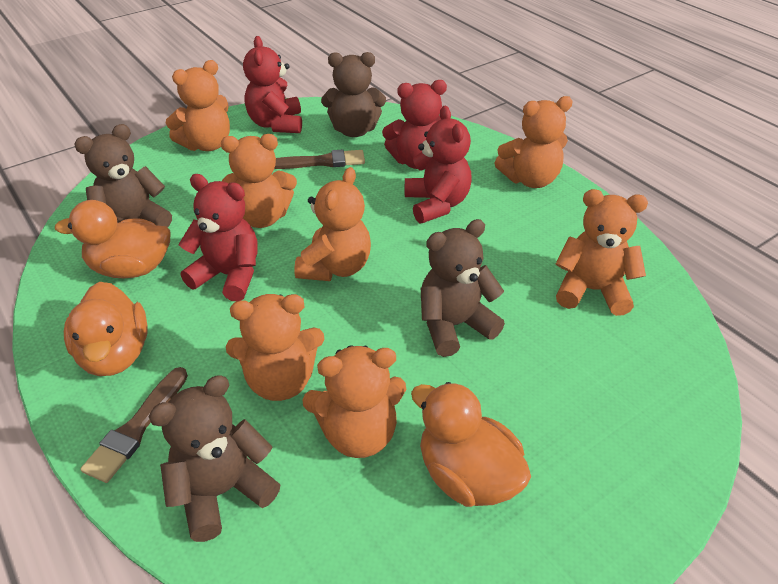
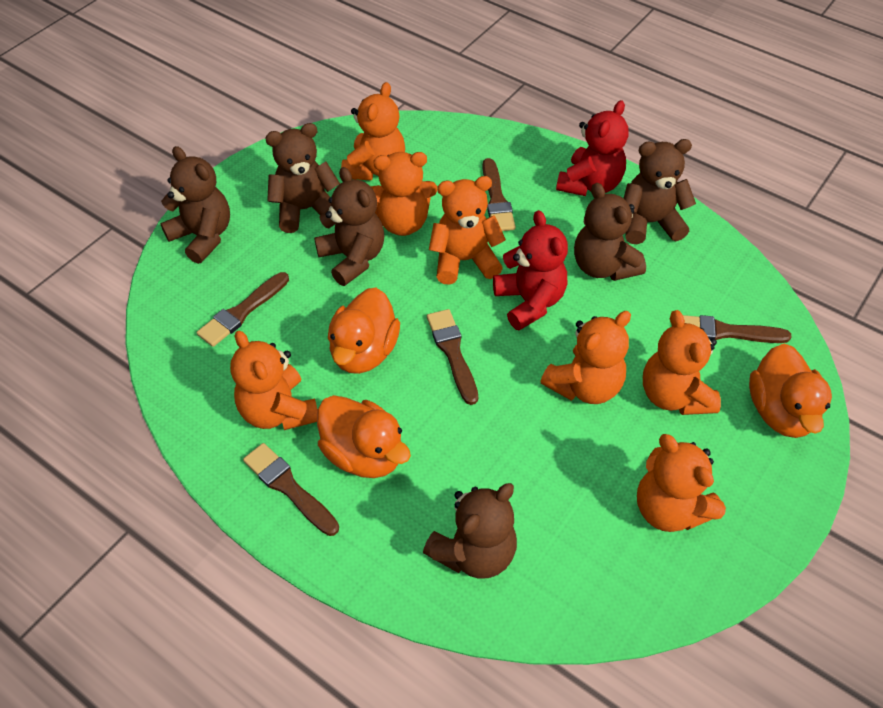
brown brush: 2 -> 5
brown teddy bear: 4 -> 6
red teddy bear: 4 -> 2

